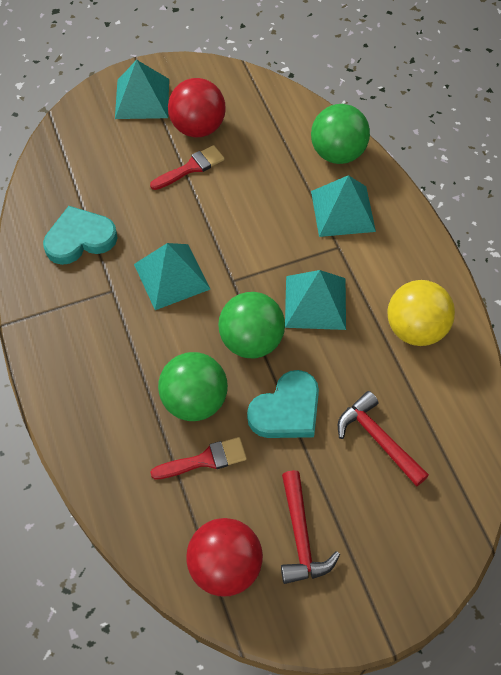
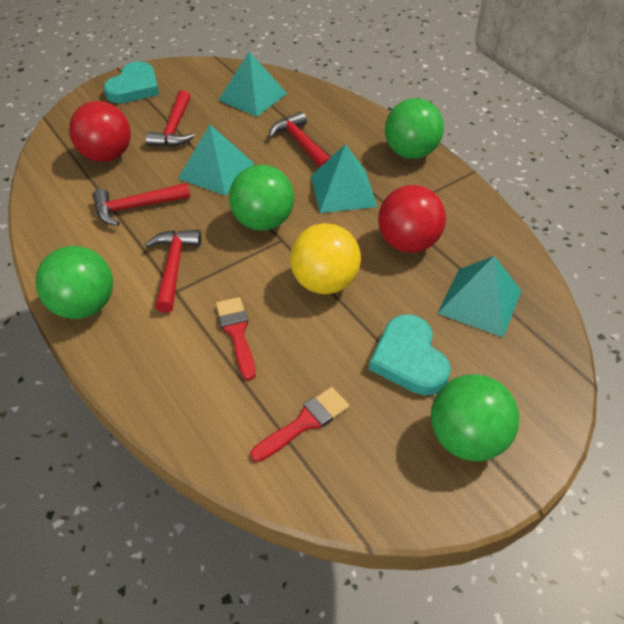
green ball: 3 -> 4
red hammer: 2 -> 4

